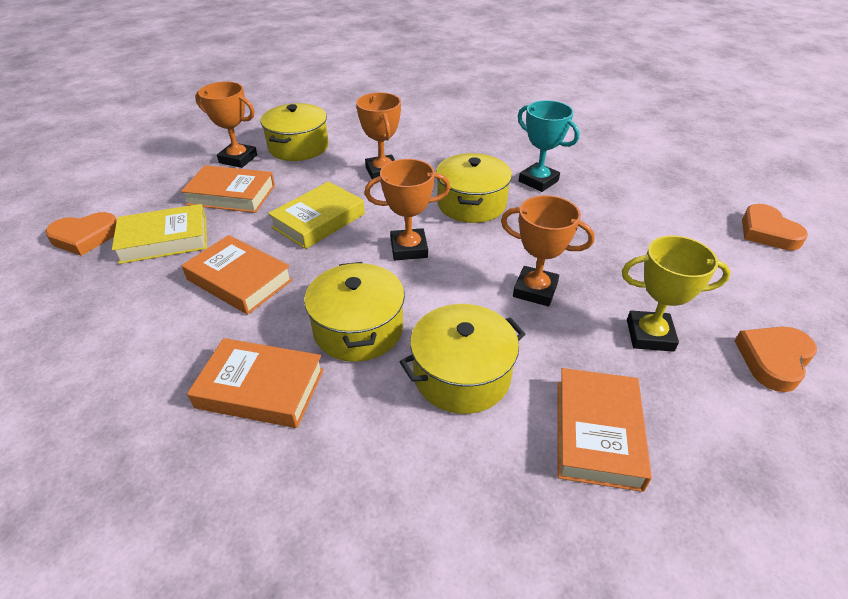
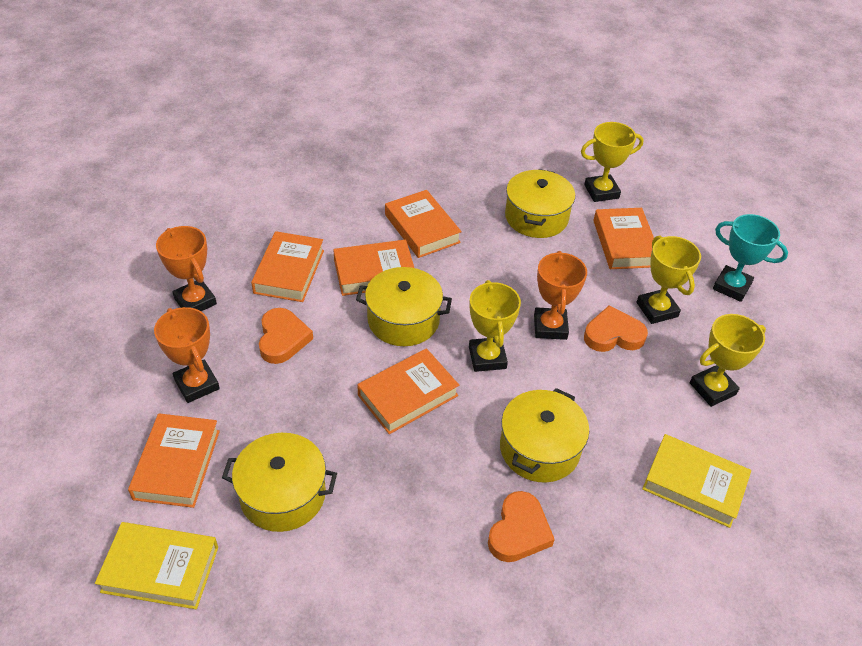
orange book: 4 -> 6
orange trophy: 4 -> 3
yellow trophy: 1 -> 4

